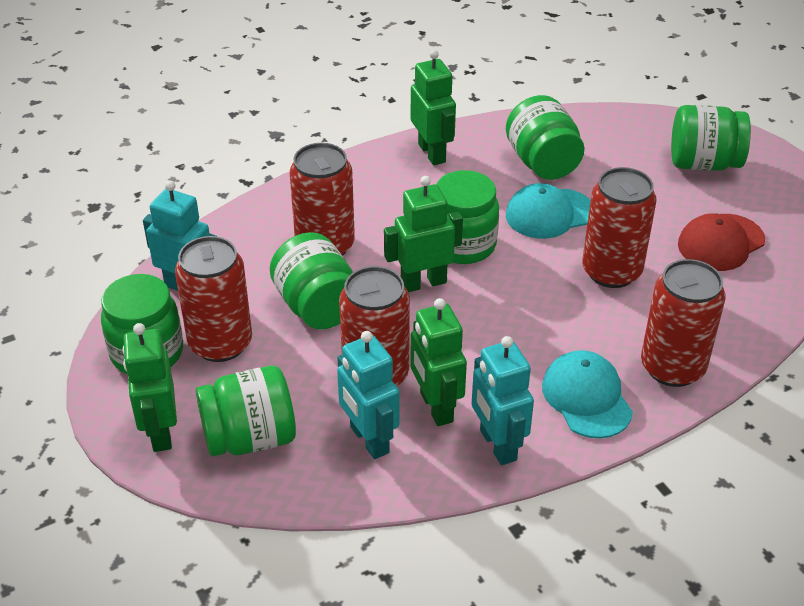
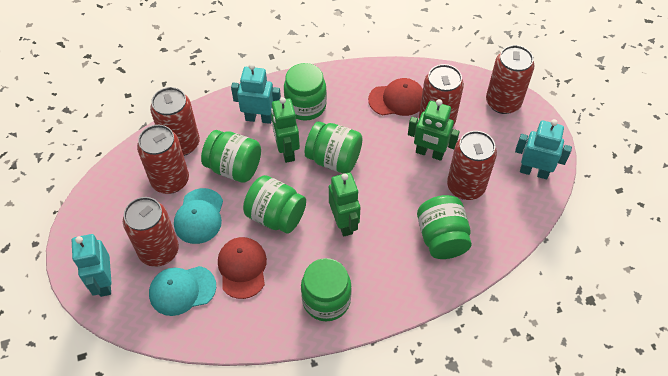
green robot: 4 -> 3
red can: 5 -> 6
red cap: 1 -> 2

